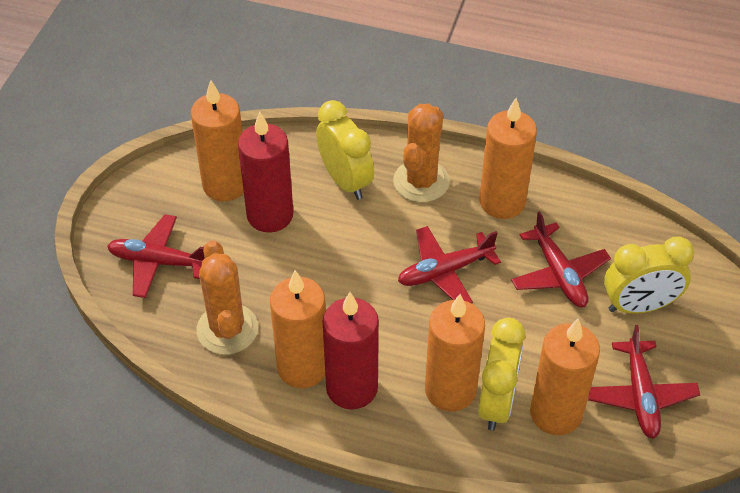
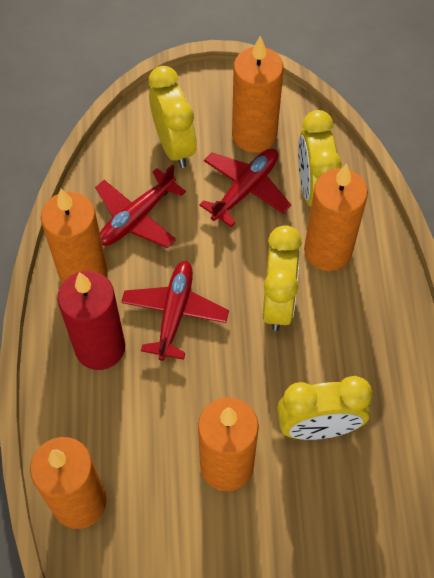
orange cactus: 2 -> 0
red candle: 2 -> 1
red plane: 4 -> 3
yellow clock: 3 -> 4

